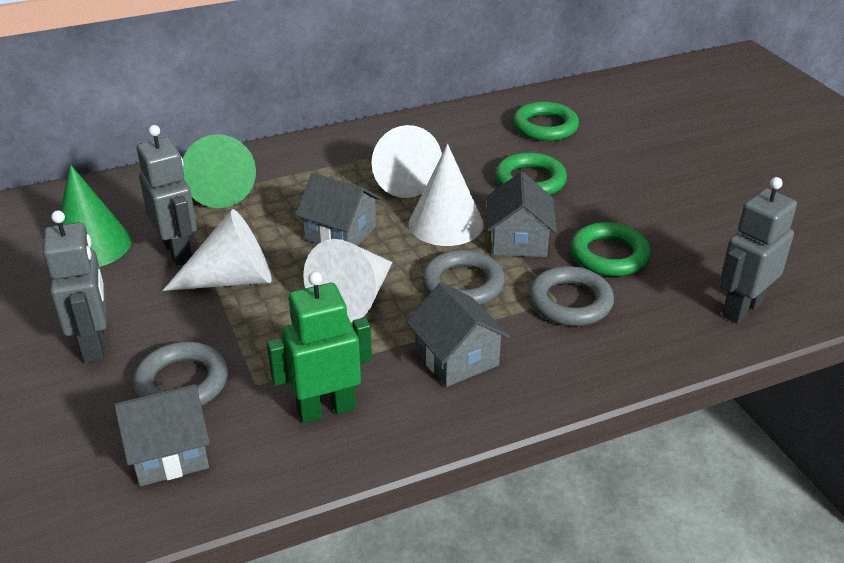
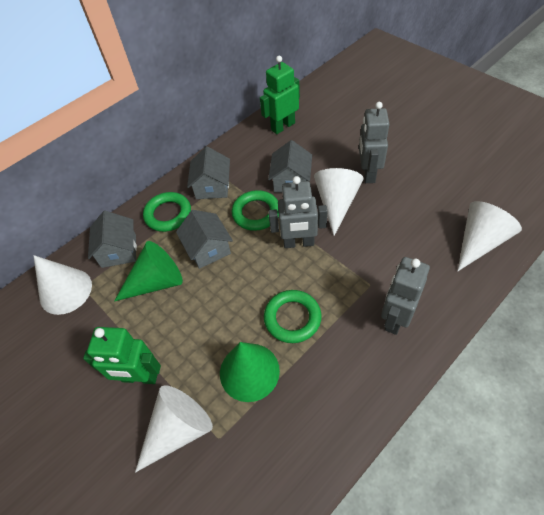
green robot: 1 -> 2
grey ring: 3 -> 0

